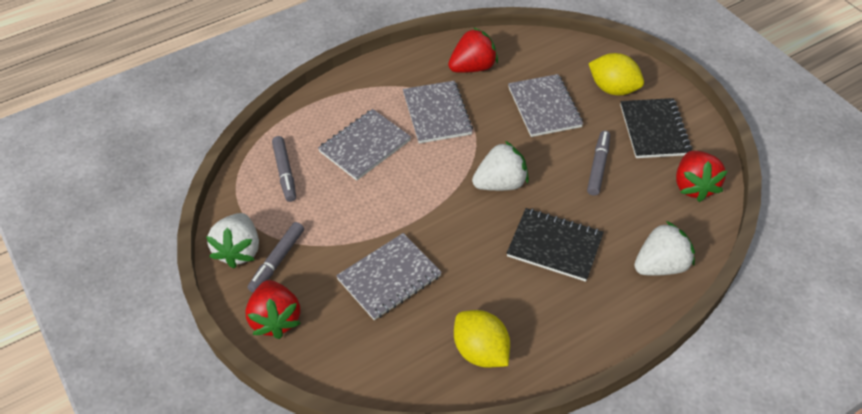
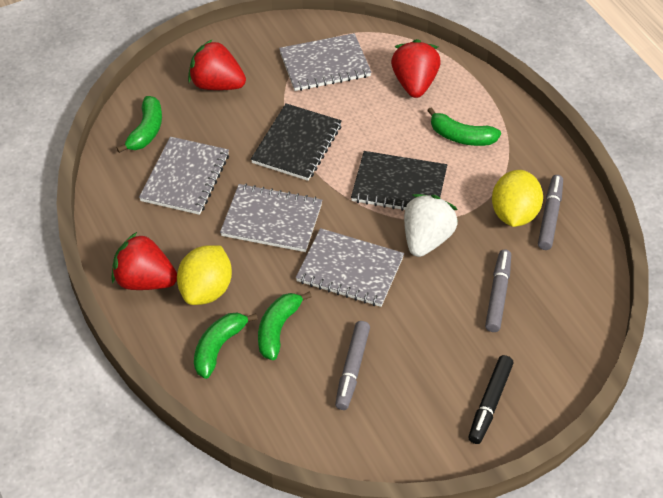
black marker: 0 -> 1
green banana: 0 -> 4
white strawberry: 3 -> 1

